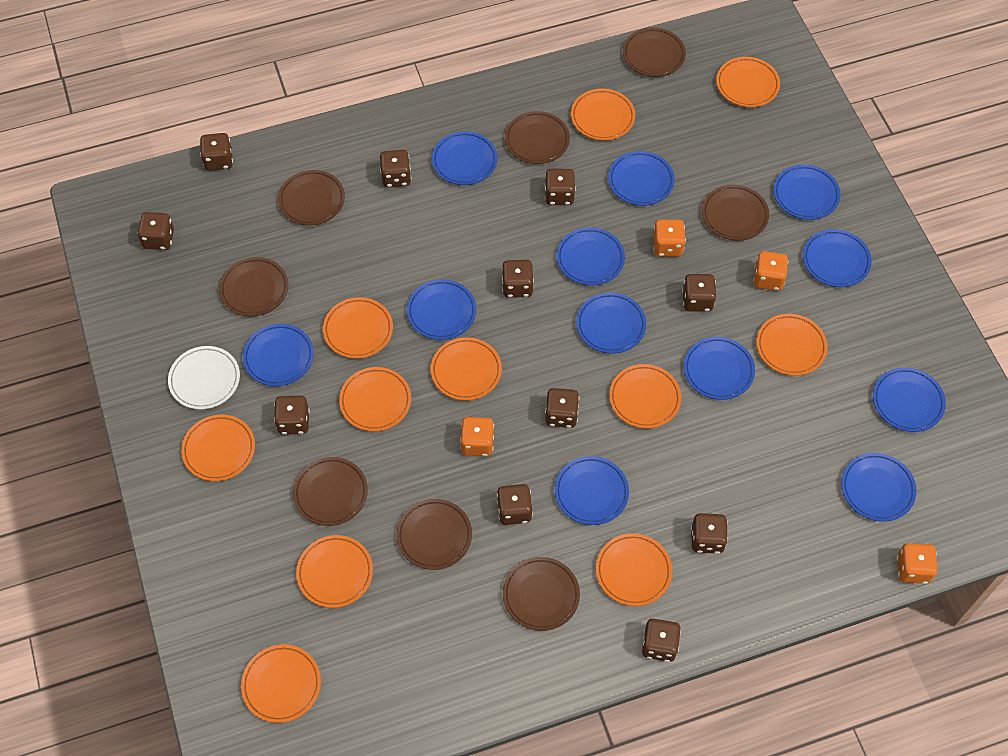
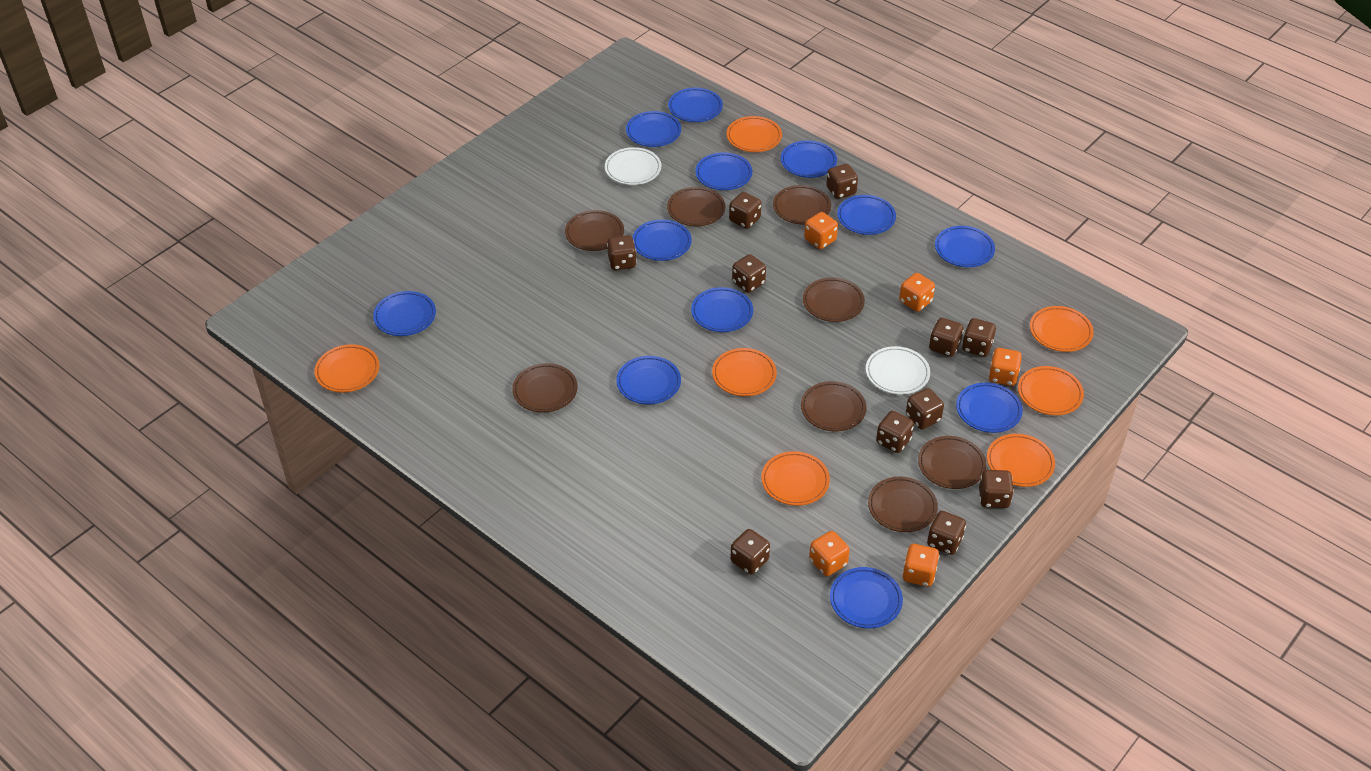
orange dice: 4 -> 5
orange plate: 11 -> 7
white plate: 1 -> 2

